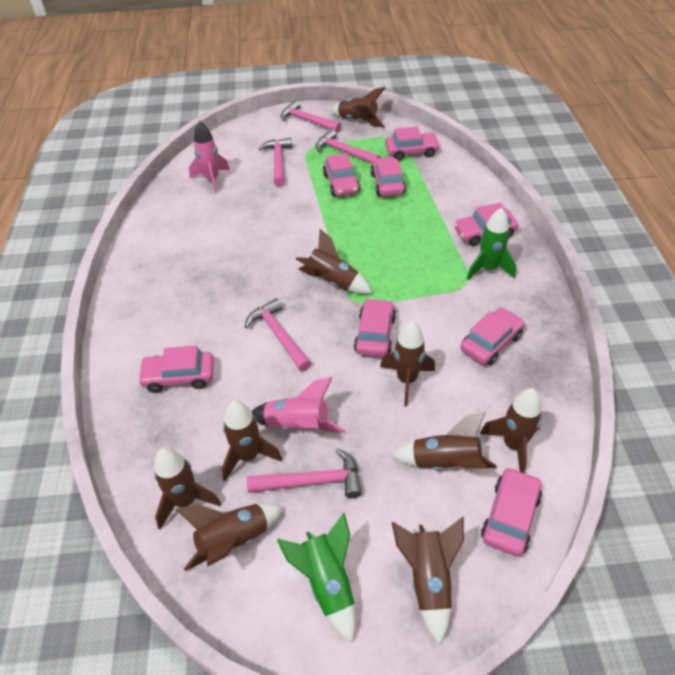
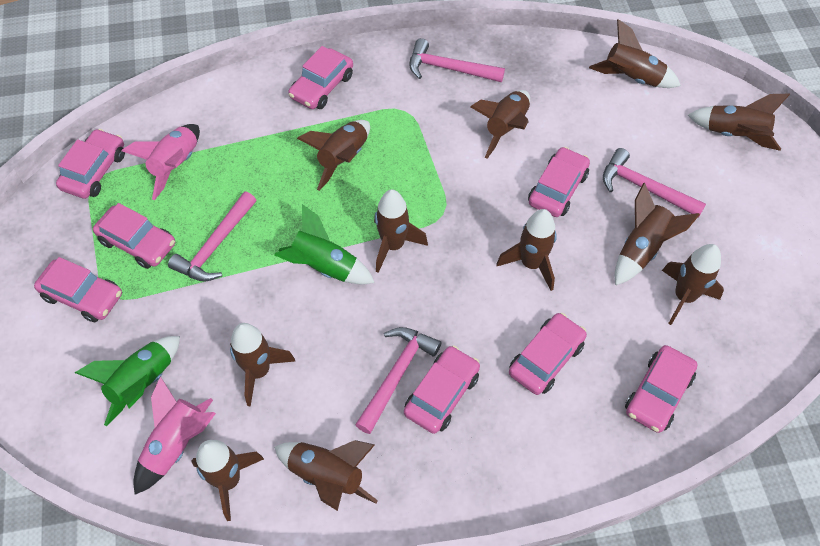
brown rocket: 9 -> 11
pink hammer: 5 -> 4

